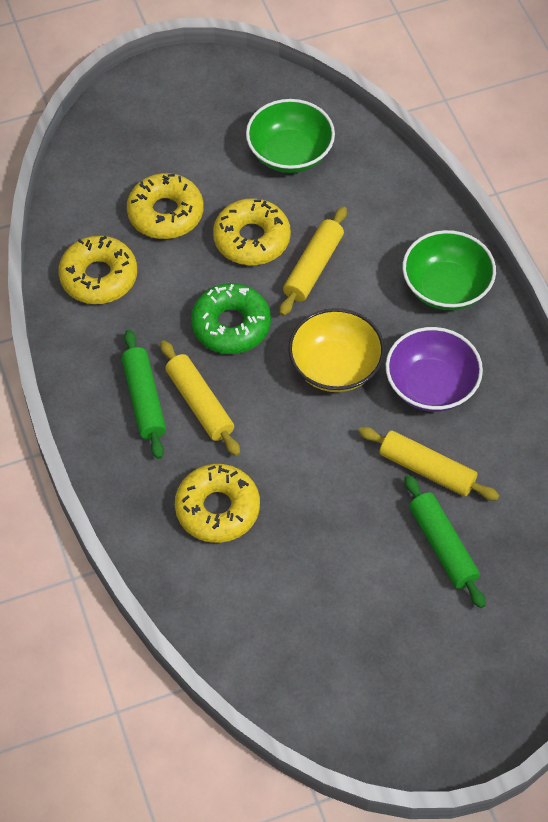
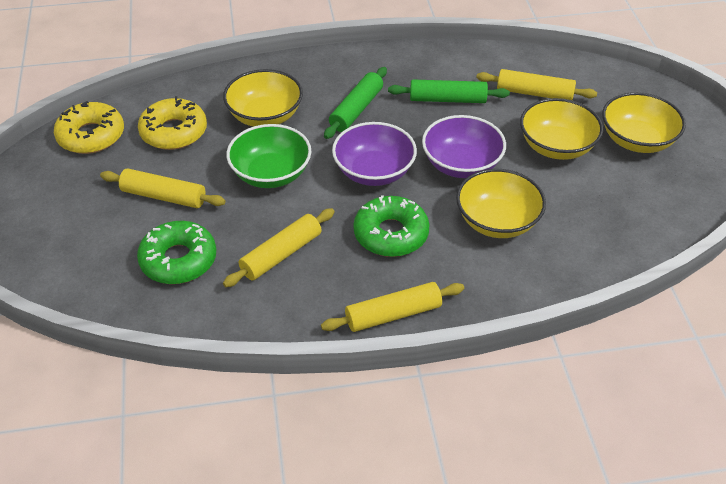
green bowl: 2 -> 1
green donut: 1 -> 2
purple bowl: 1 -> 2
yellow bowl: 1 -> 4
yellow donut: 4 -> 2
yellow rolling pin: 3 -> 4

